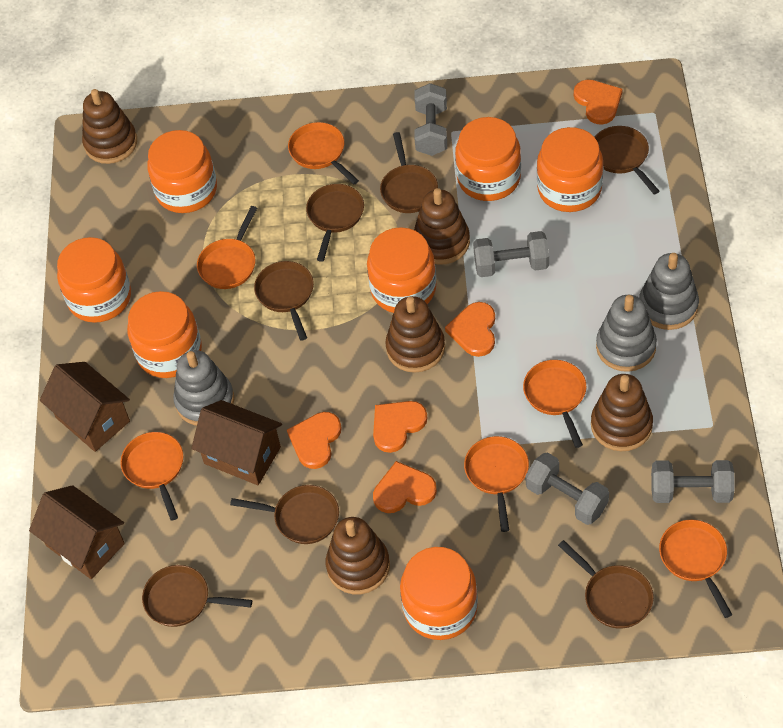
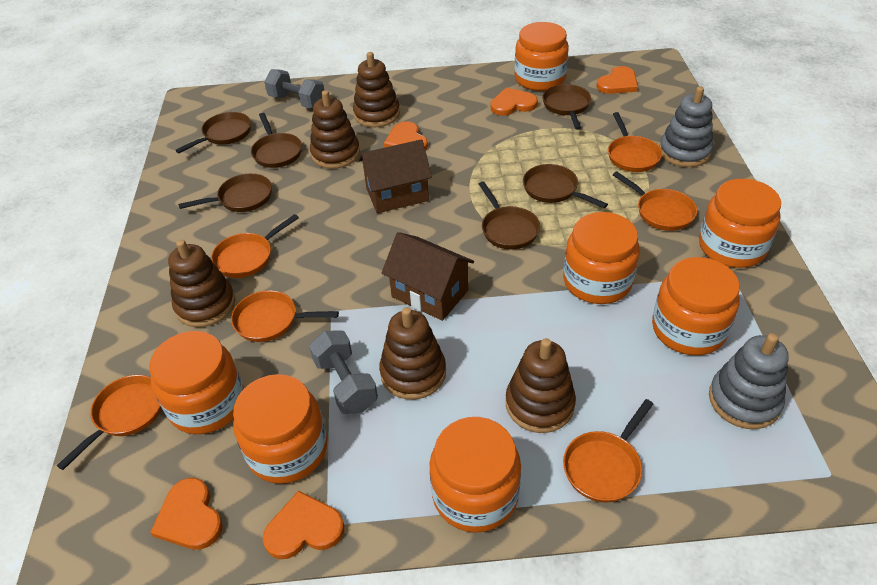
brown house: 3 -> 2
brown pan: 7 -> 6
grey dumbbell: 4 -> 2
grey stacking toy: 3 -> 2

